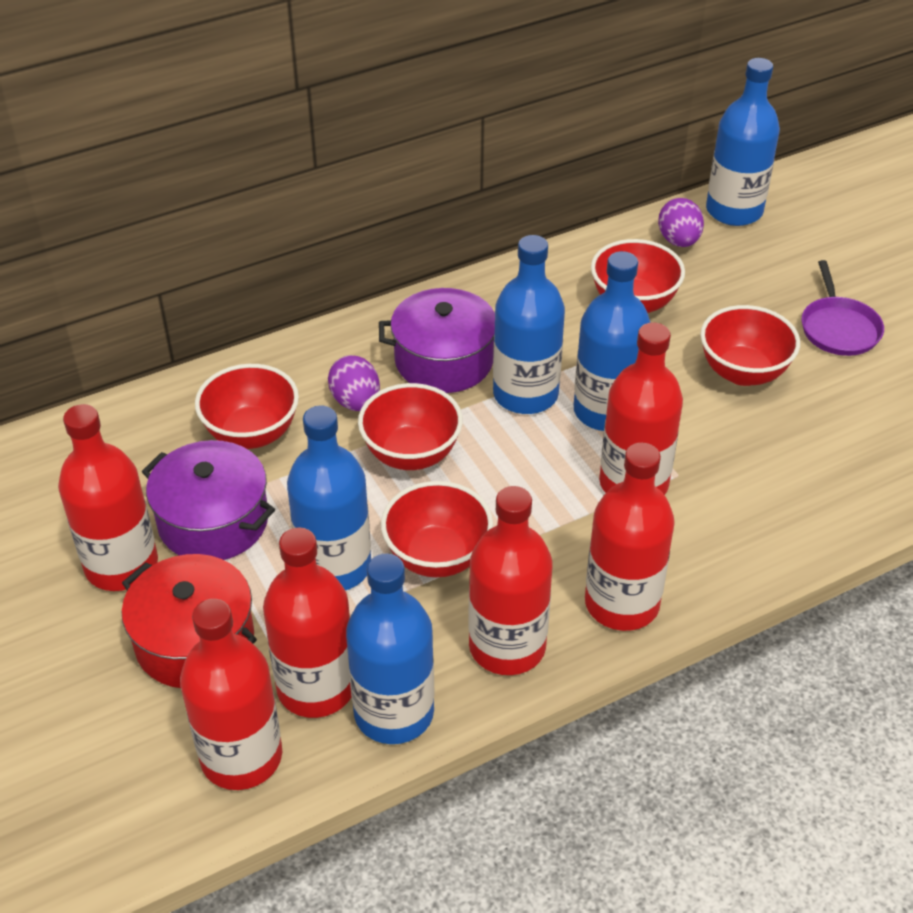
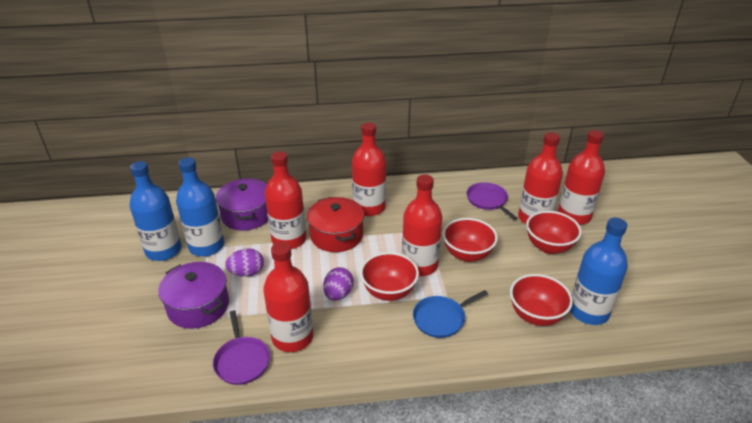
blue bottle: 5 -> 3
blue pan: 0 -> 1
purple pan: 1 -> 2
red bowl: 5 -> 4

